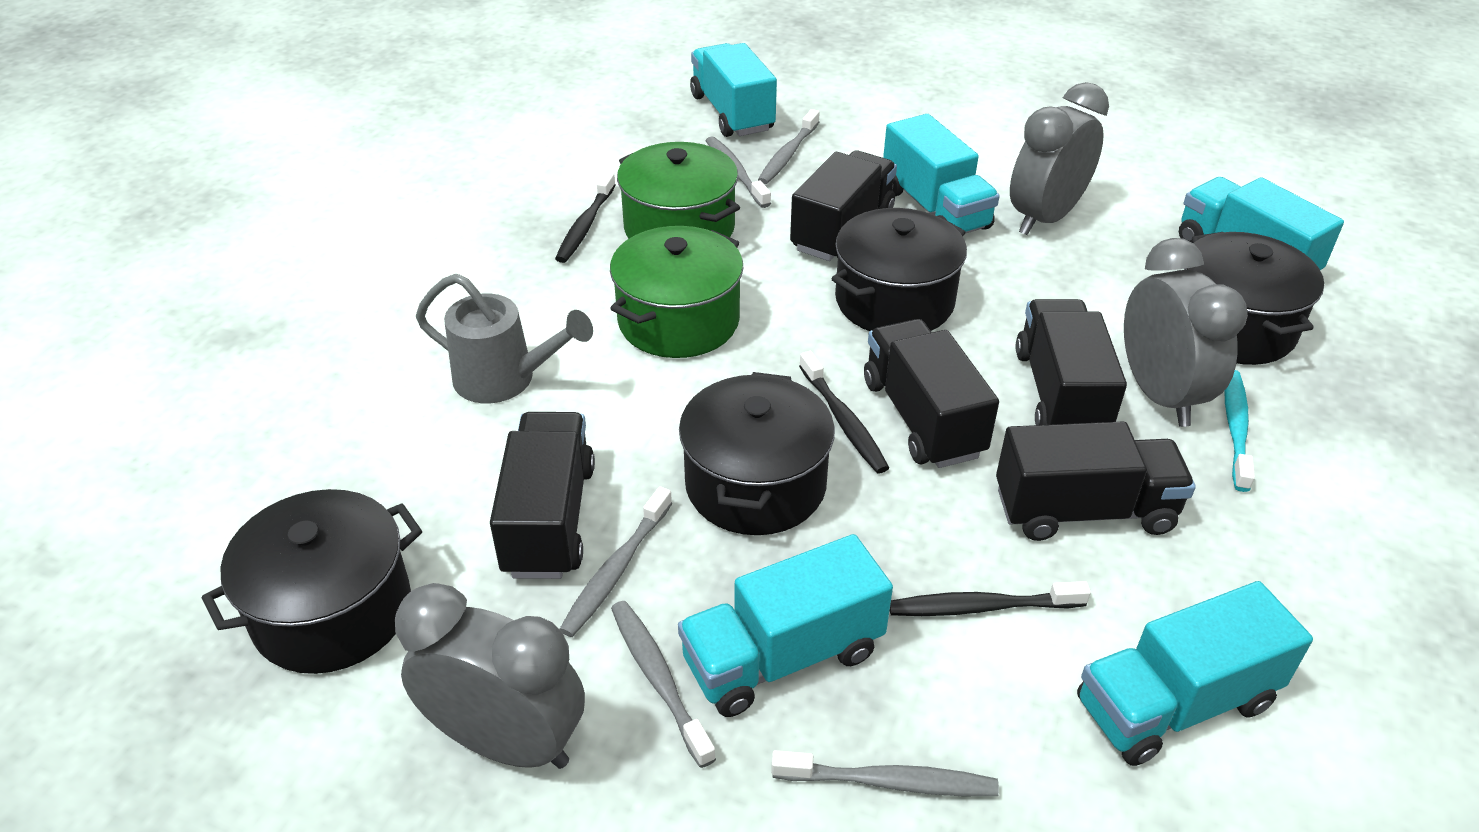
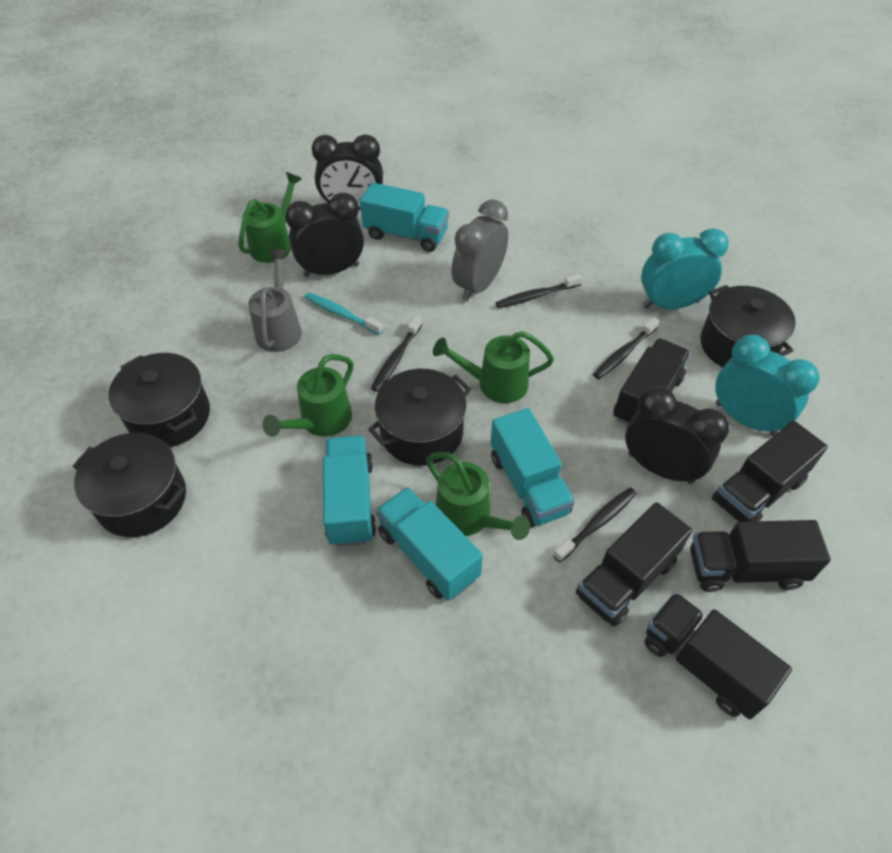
black clock: 0 -> 3
black toothbrush: 3 -> 4
green pot: 2 -> 0
green watering can: 0 -> 4
grey clock: 3 -> 1
grey toothbrush: 5 -> 0
turquoise clock: 0 -> 2
turquoise truck: 5 -> 4

